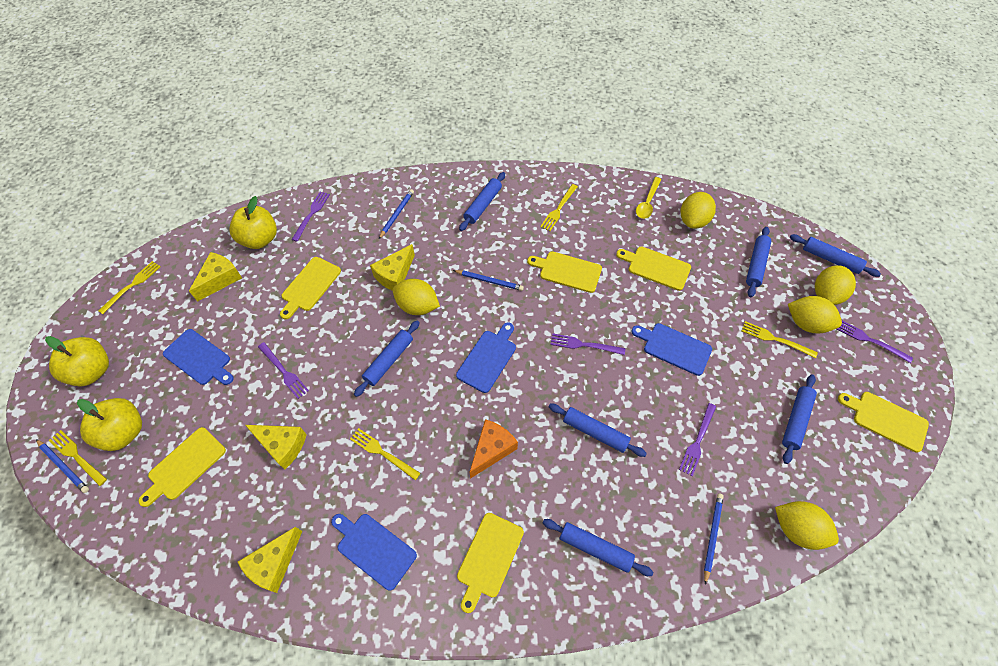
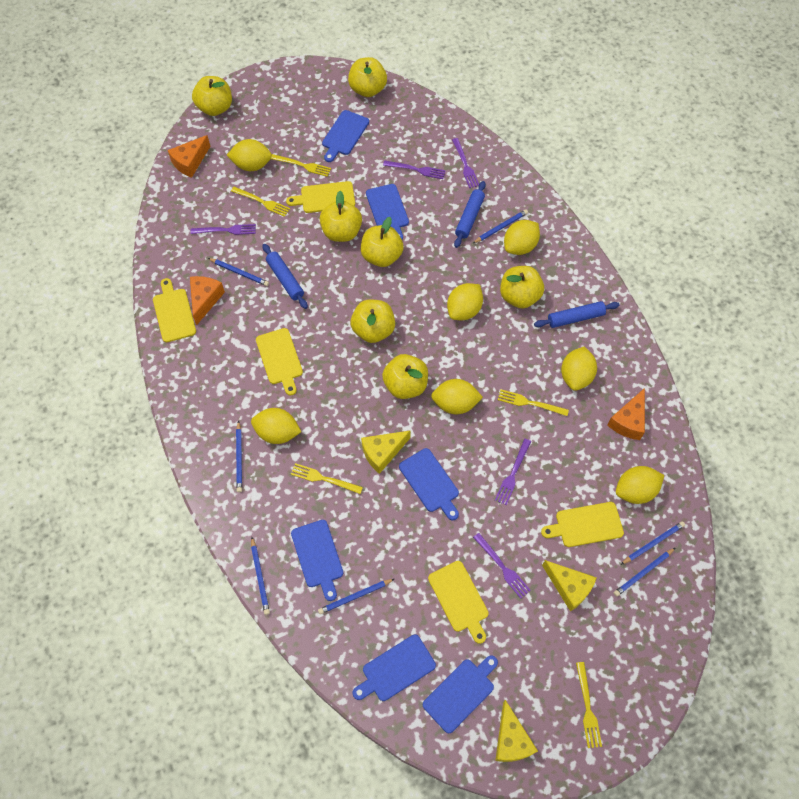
blue cutting board: 4 -> 6
blue pencil: 4 -> 7
blue rolling pin: 7 -> 3
orange cheese: 1 -> 3
yellow apple: 3 -> 7
yellow cheese: 4 -> 3
yellow cutting board: 6 -> 5
yellow lemon: 5 -> 7
yellow spoon: 1 -> 0

